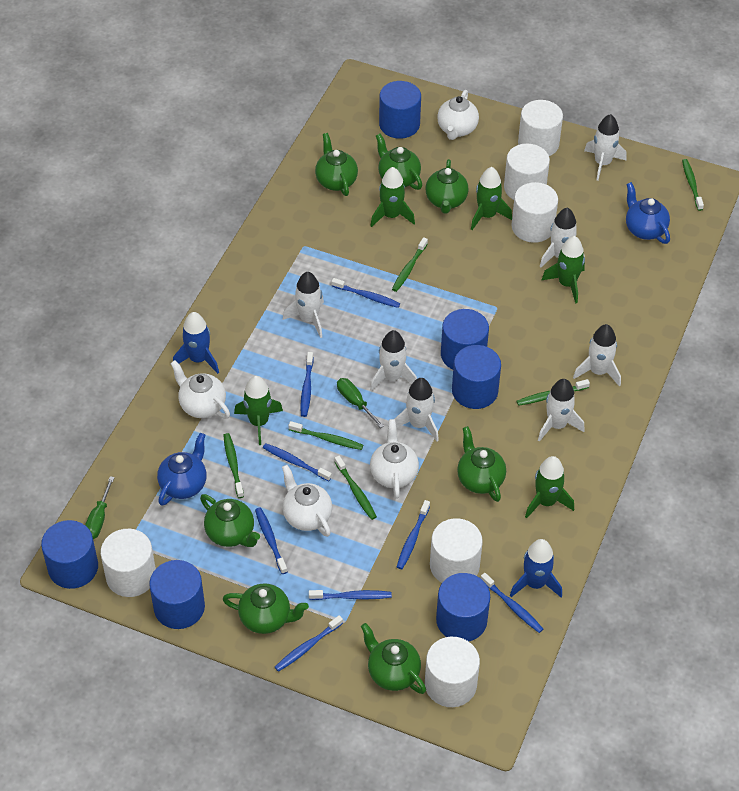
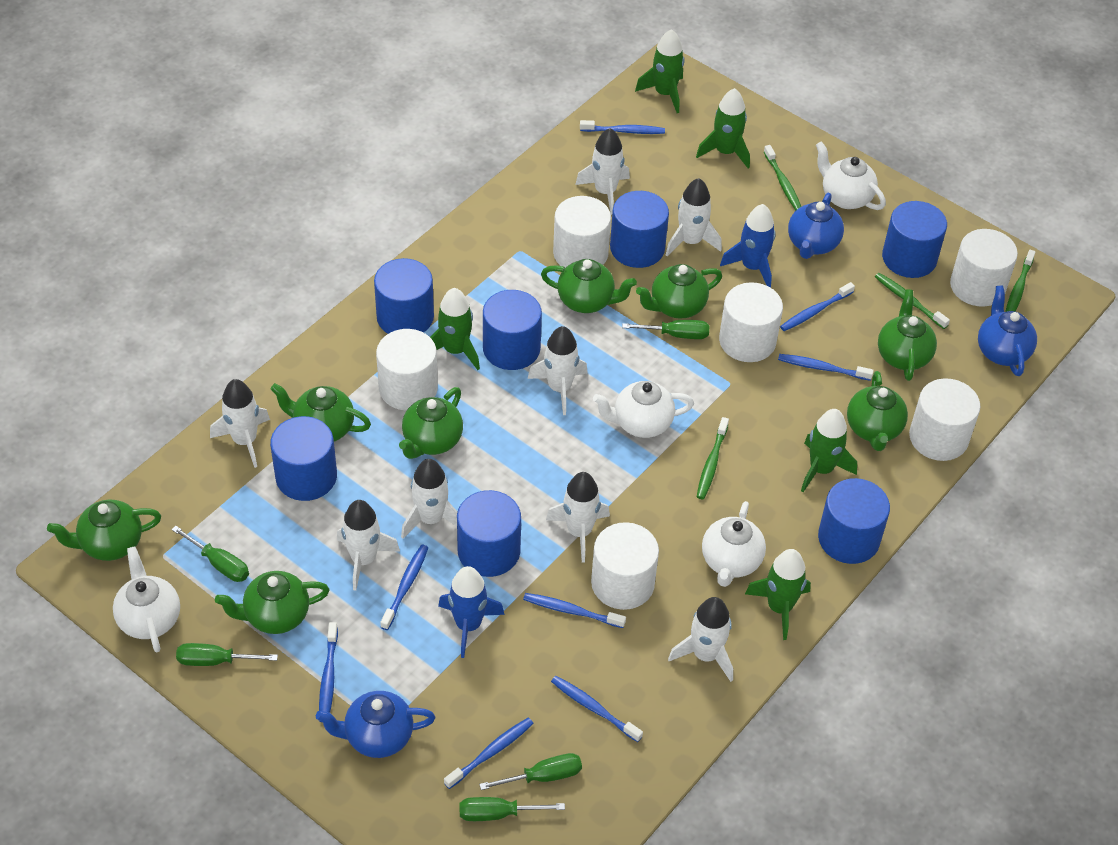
blue cylinder: 6 -> 7
blue teapot: 2 -> 3
green screwdriver: 2 -> 5
green teapot: 7 -> 8
green toothbrush: 6 -> 4
white rocket: 7 -> 8

